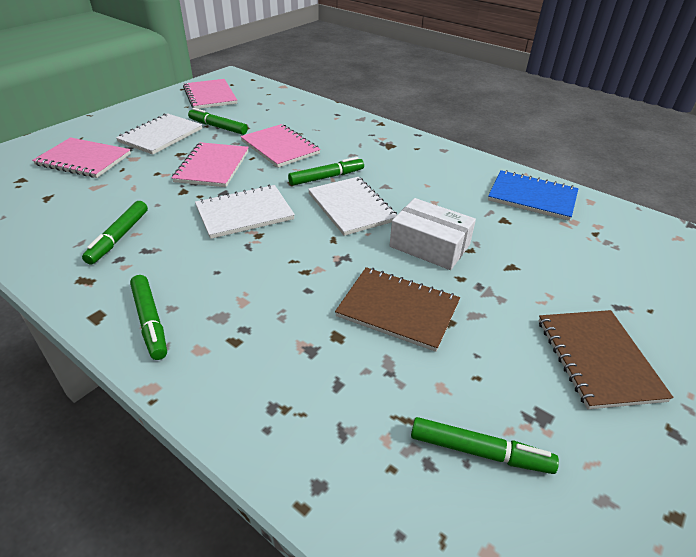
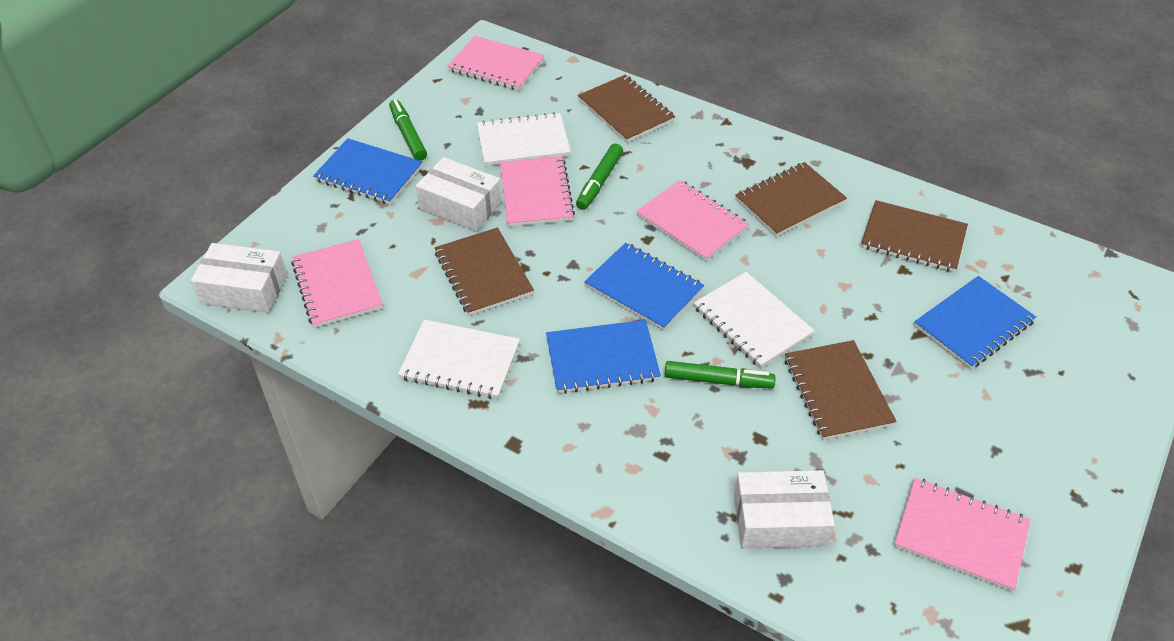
blue notebook: 1 -> 4
brown notebook: 2 -> 5
green marker: 5 -> 3
pink notebook: 4 -> 5
white box: 1 -> 3

